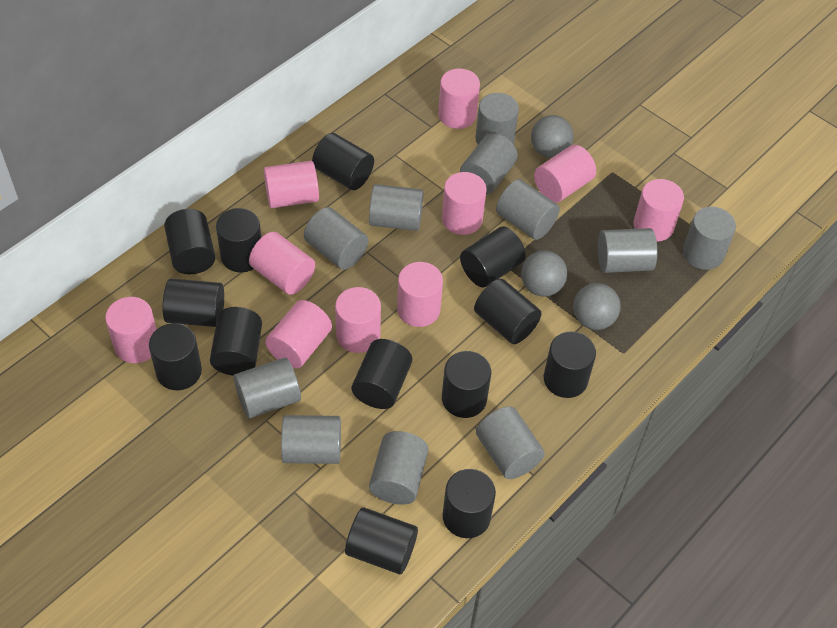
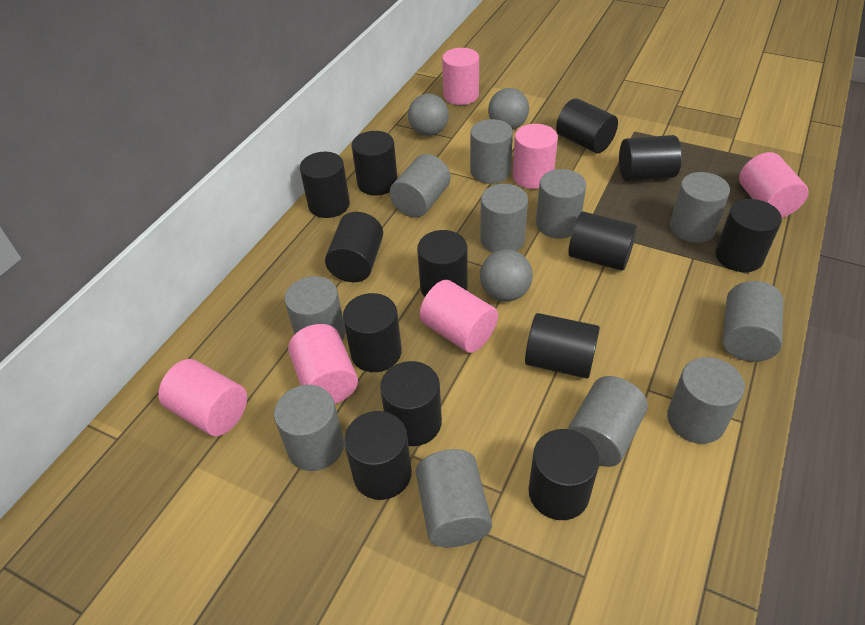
pink cylinder: 10 -> 6

